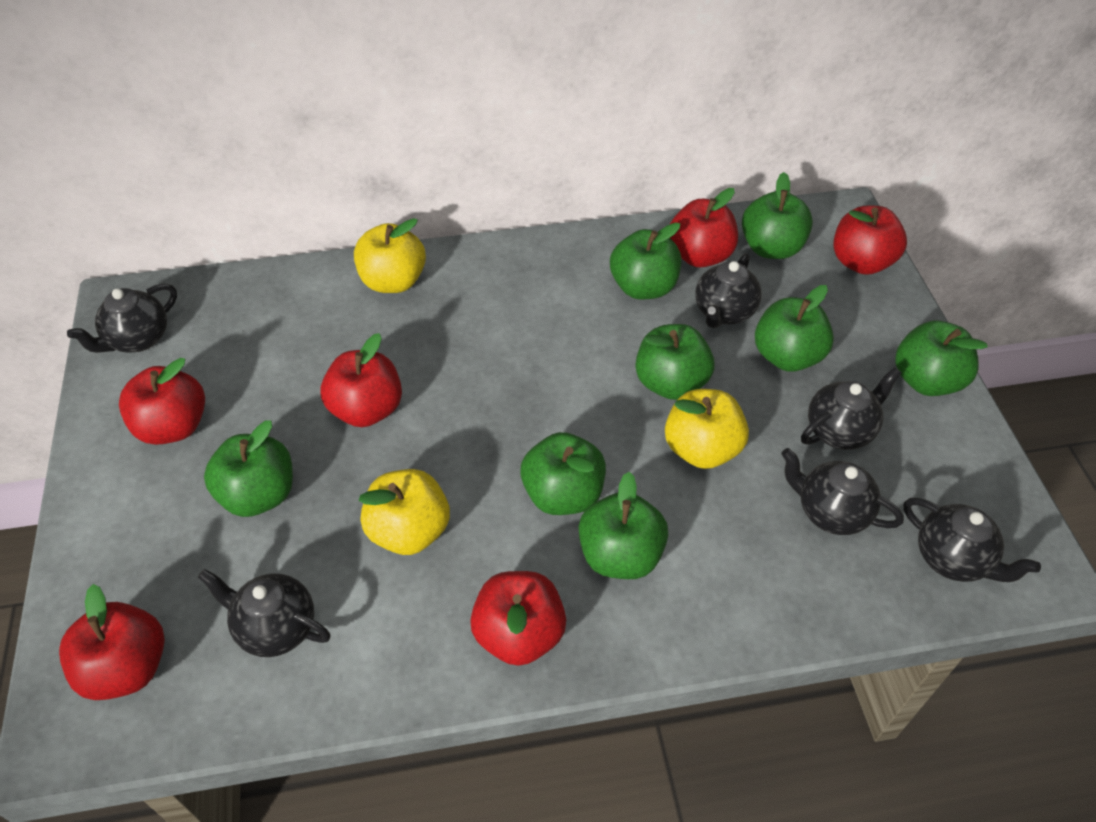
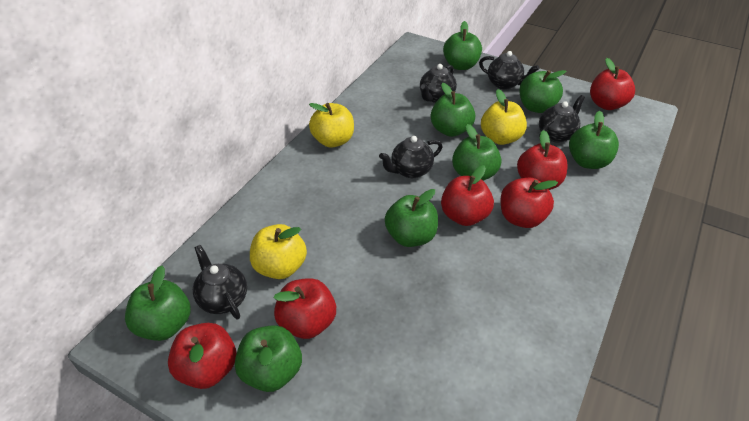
black teapot: 6 -> 5

